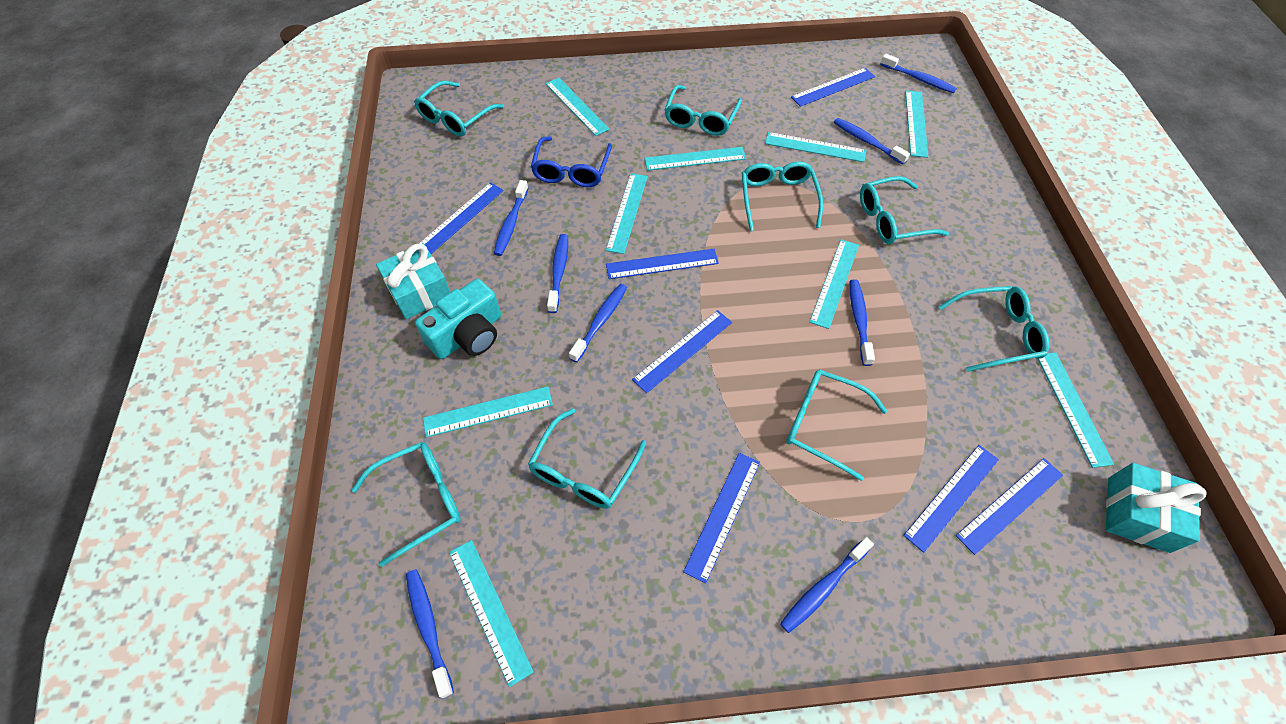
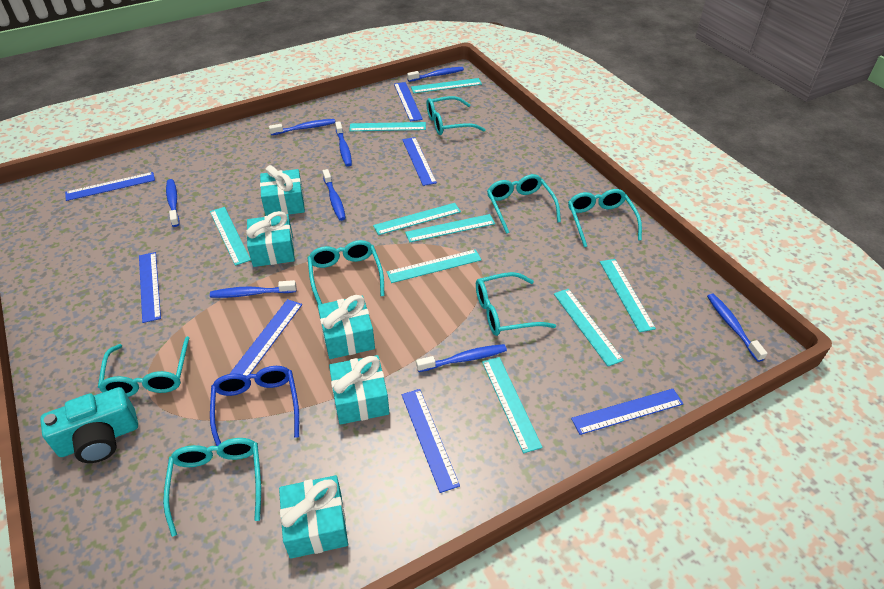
turquoise gift: 2 -> 5
turquoise glasses: 8 -> 7

